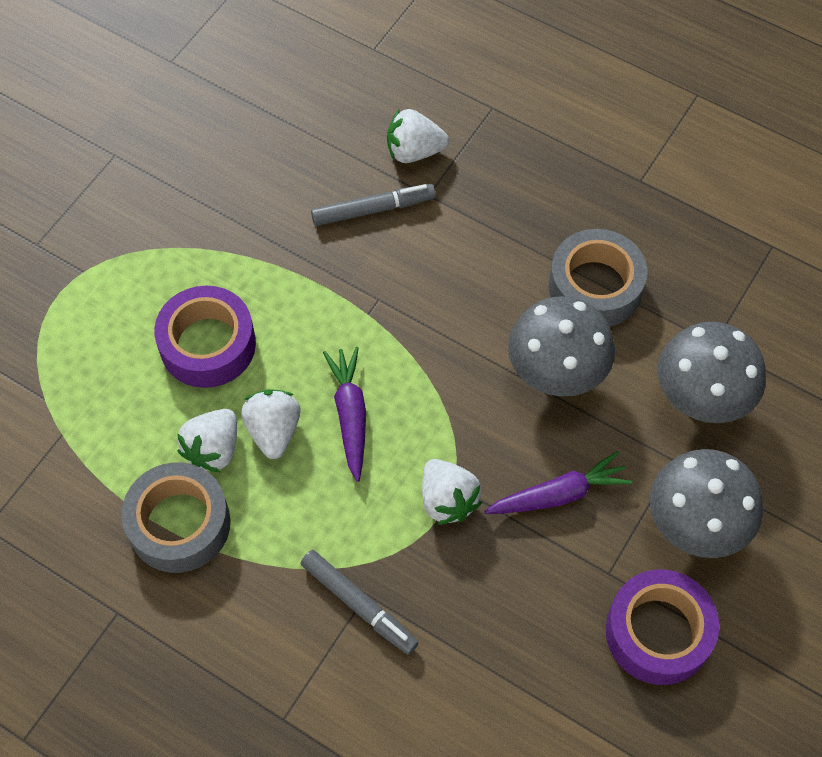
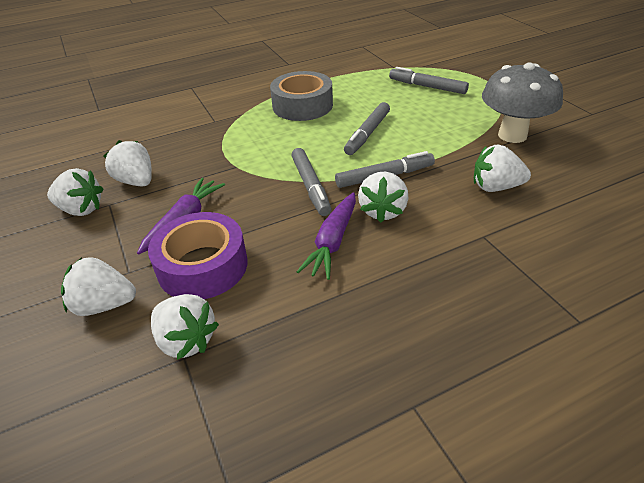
grey marker: 2 -> 4
grey mushroom: 3 -> 1
grey tape: 2 -> 1
purple tape: 2 -> 1
white strawberry: 4 -> 6

